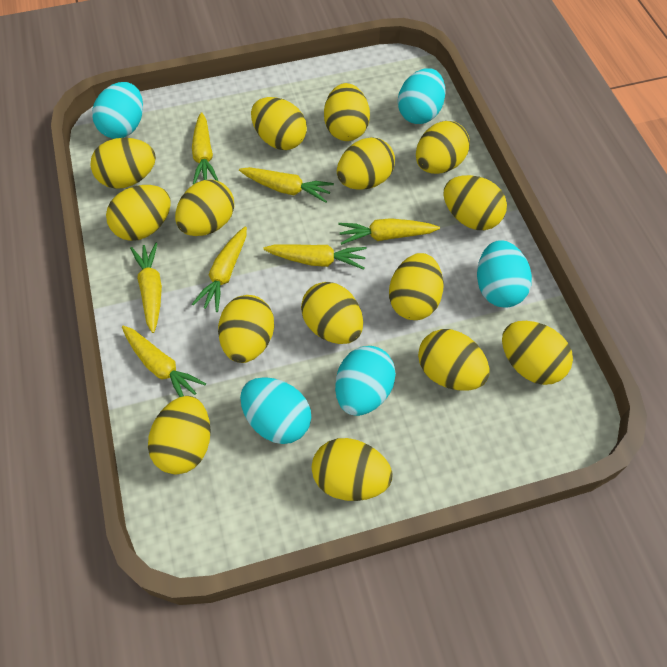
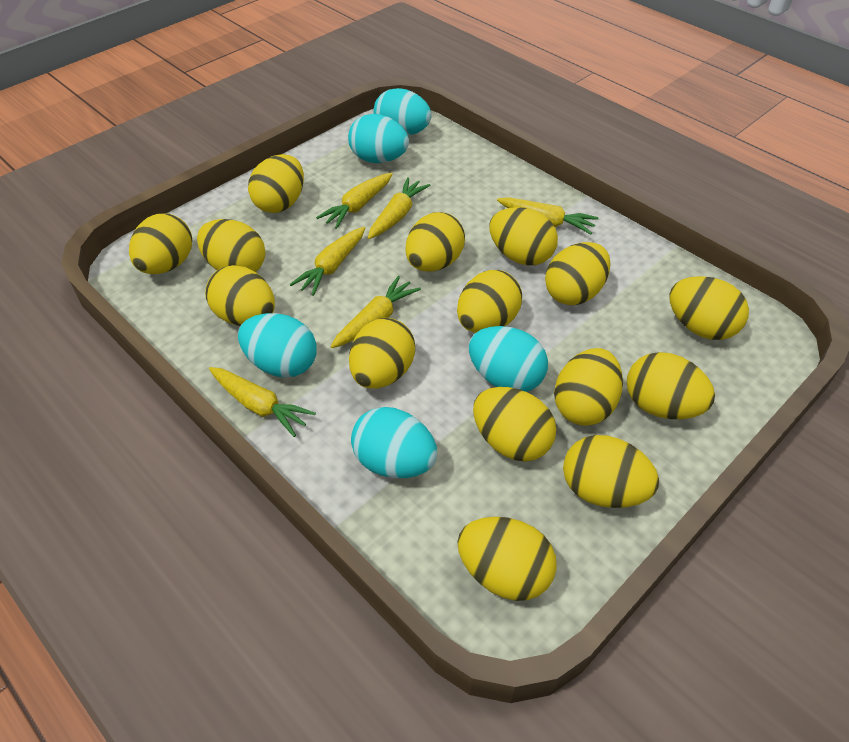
yellow carrot: 7 -> 6

